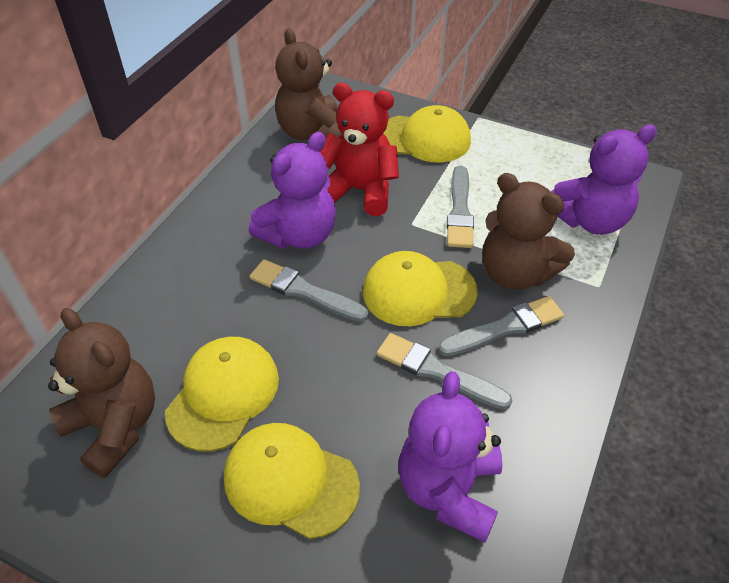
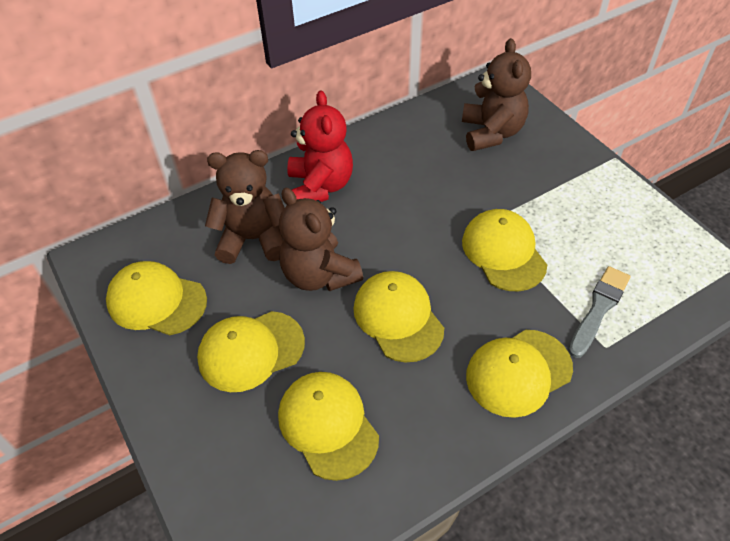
grey brush: 4 -> 1
purple teddy bear: 3 -> 0
yellow cap: 4 -> 6

